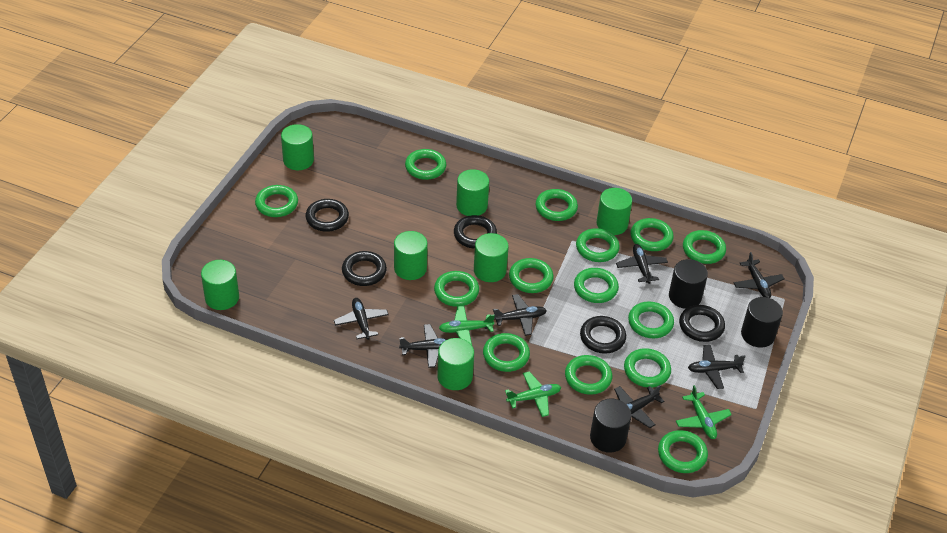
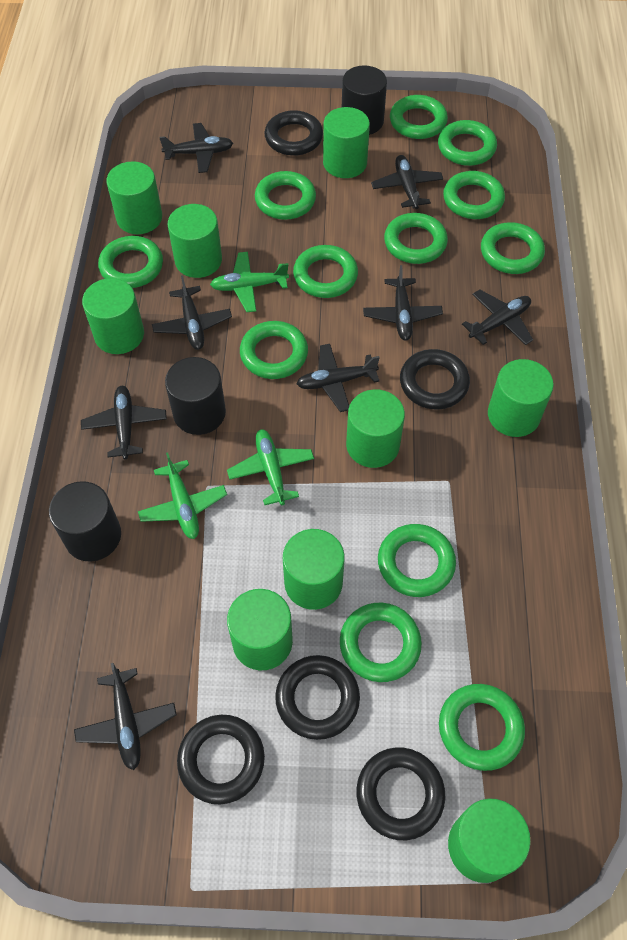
black plane: 7 -> 8
green cylinder: 7 -> 9
green ring: 14 -> 12

